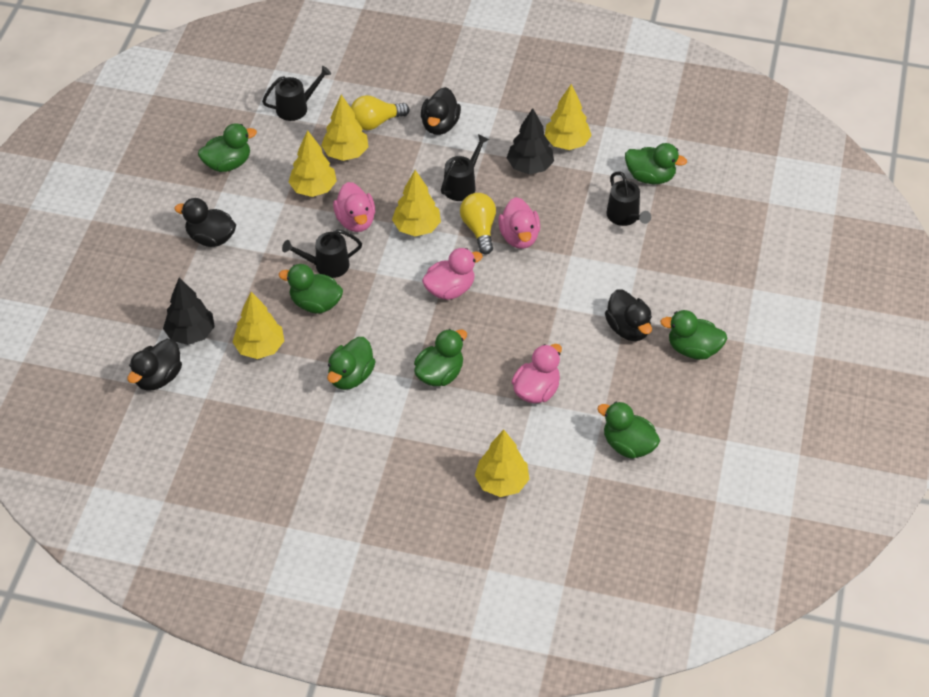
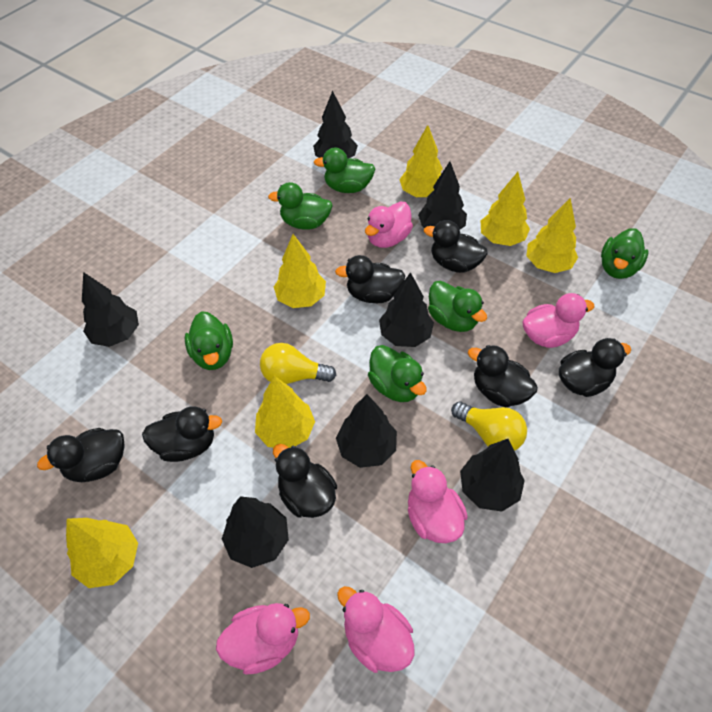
black duck: 4 -> 7
black tree: 2 -> 7
black watering can: 4 -> 0
green duck: 7 -> 6
pink duck: 4 -> 5

